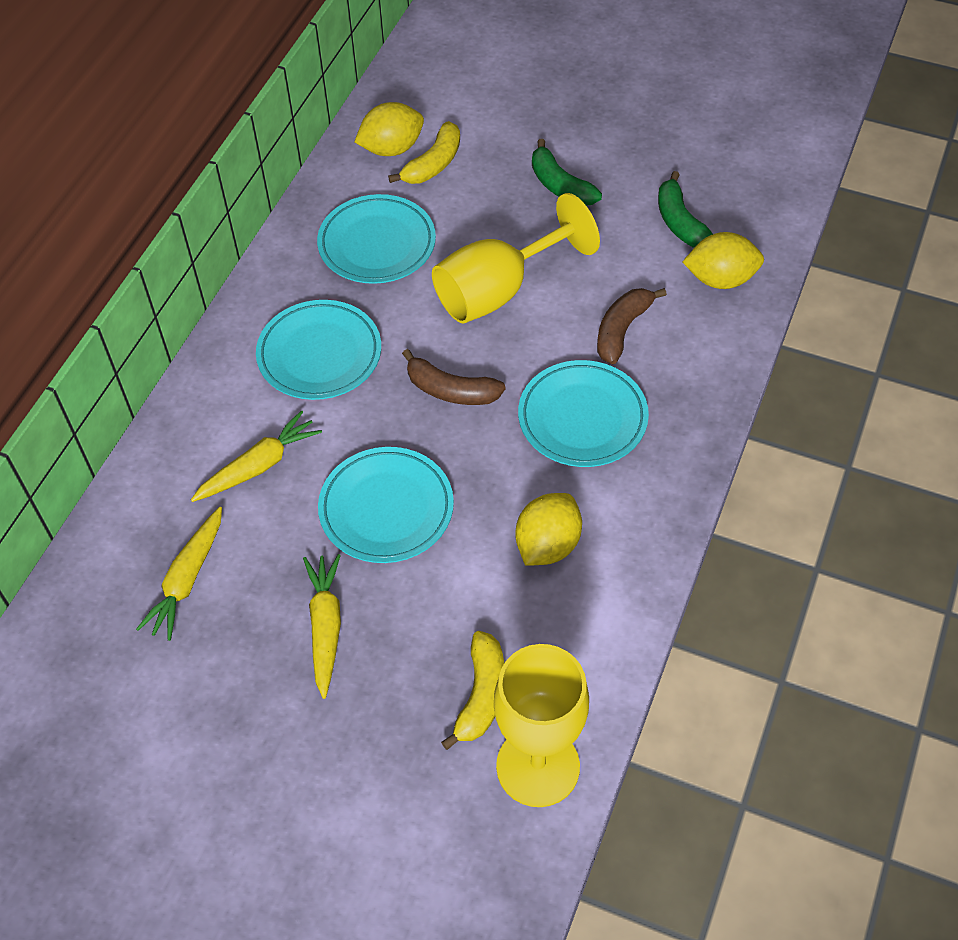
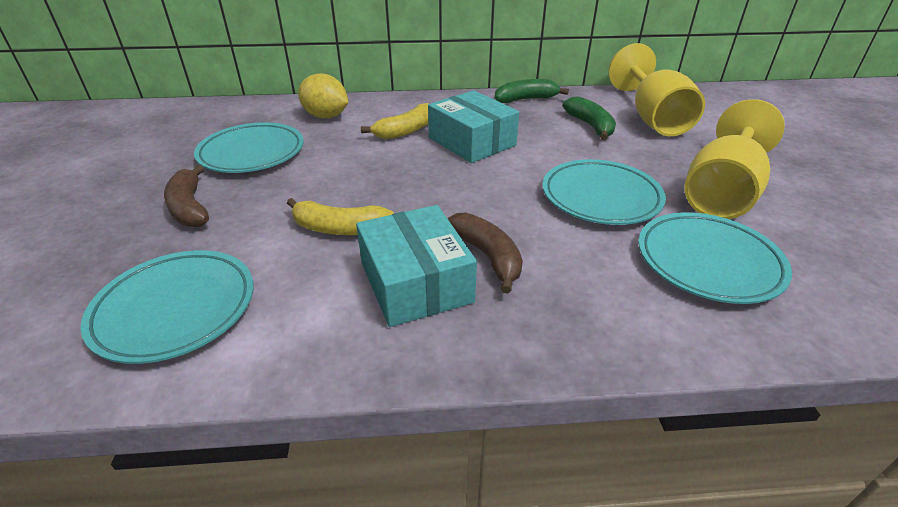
turquoise box: 0 -> 2
yellow carrot: 3 -> 0
yellow lemon: 3 -> 1

